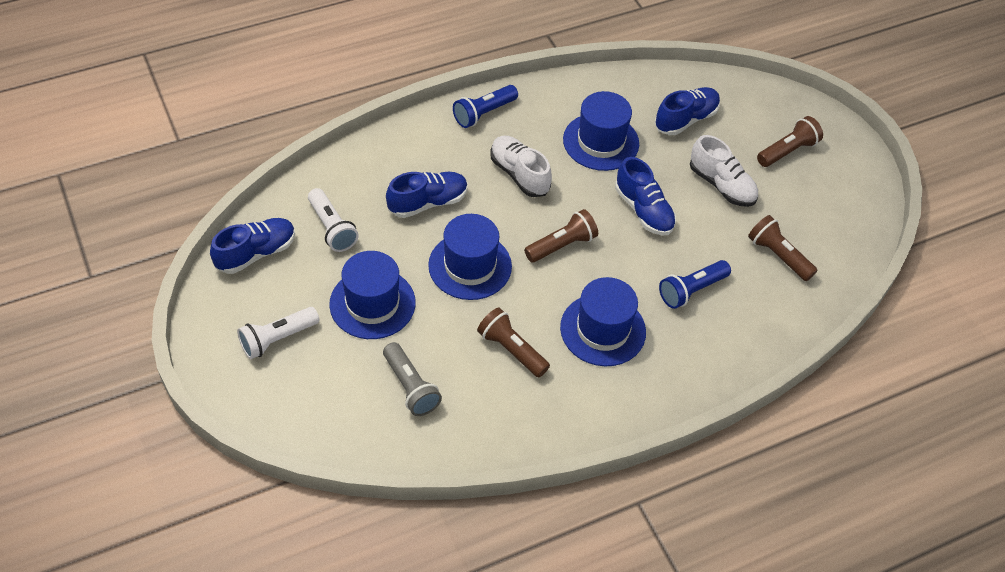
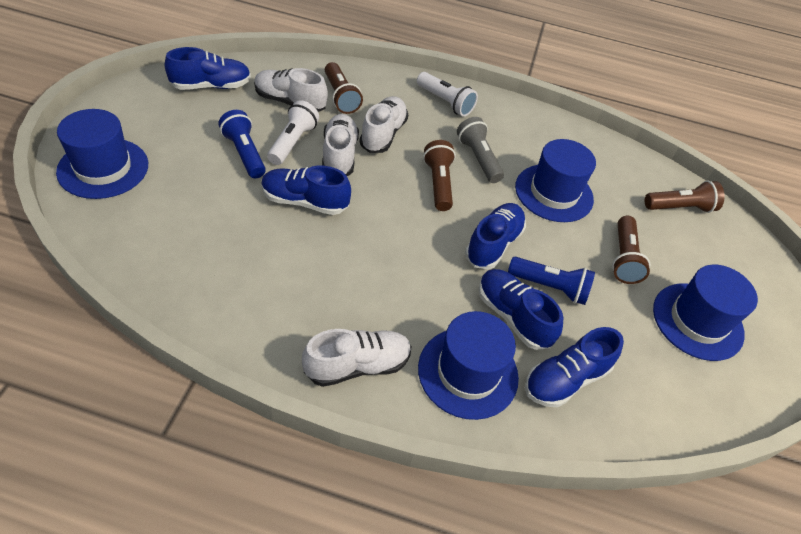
blue shoe: 4 -> 5
white shoe: 2 -> 4

